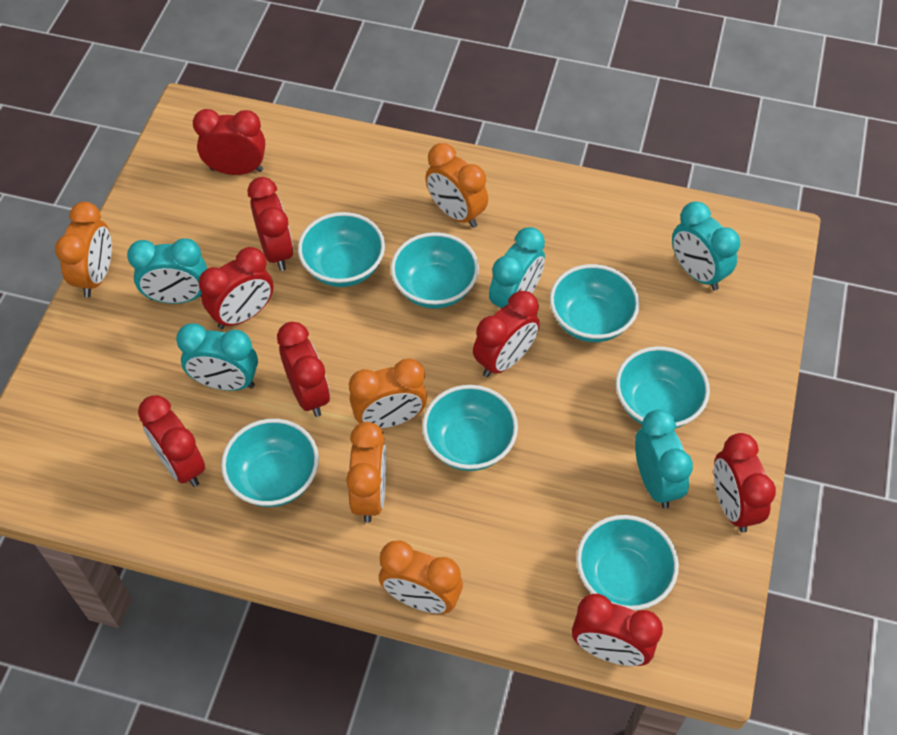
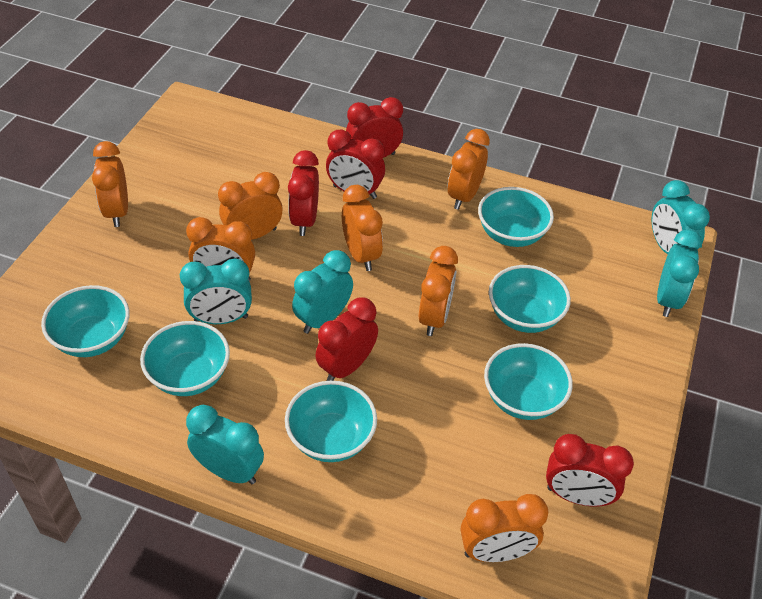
orange clock: 5 -> 7
red clock: 8 -> 5
turquoise bowl: 7 -> 6

